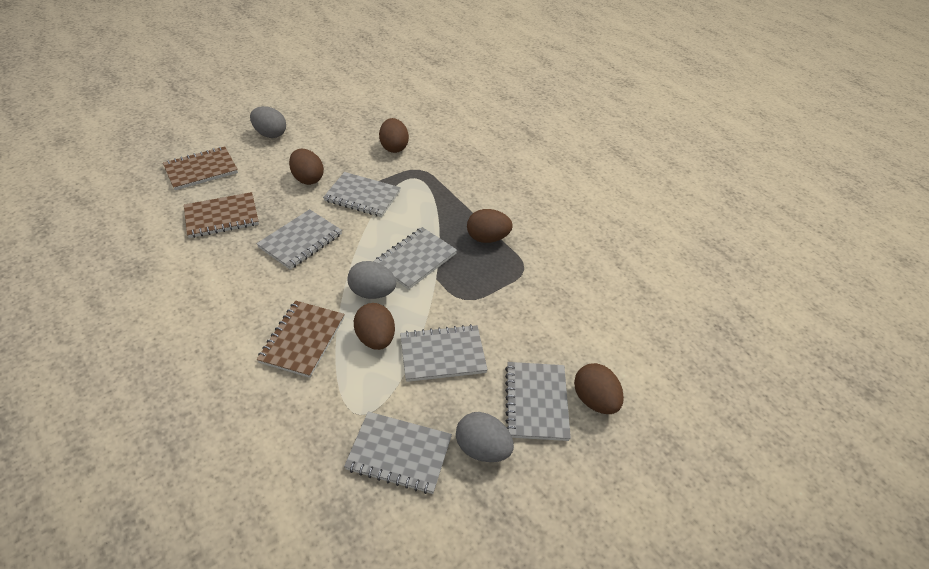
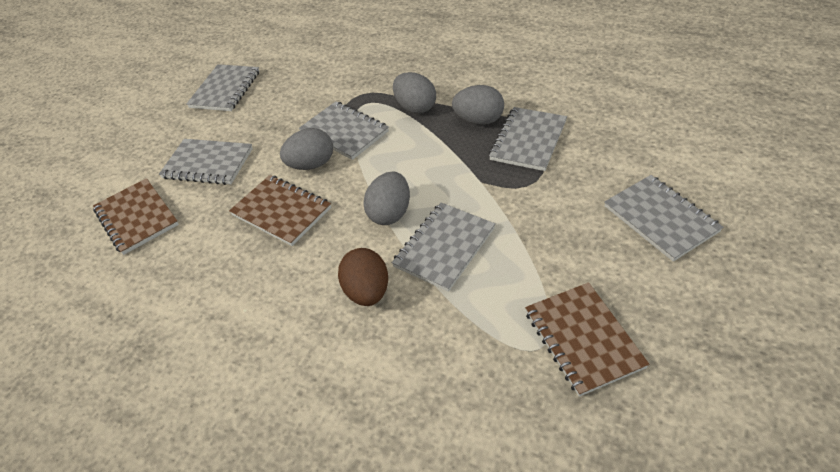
brown egg: 5 -> 1
grey egg: 3 -> 4

